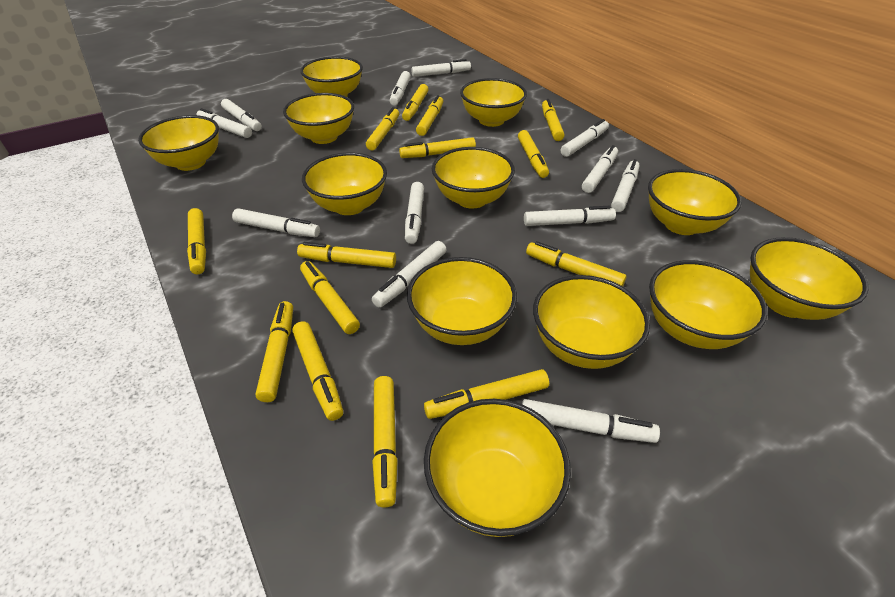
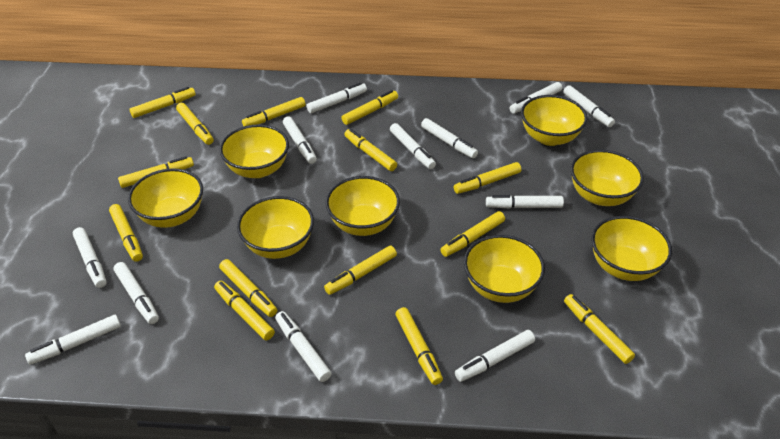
yellow bowl: 12 -> 8

